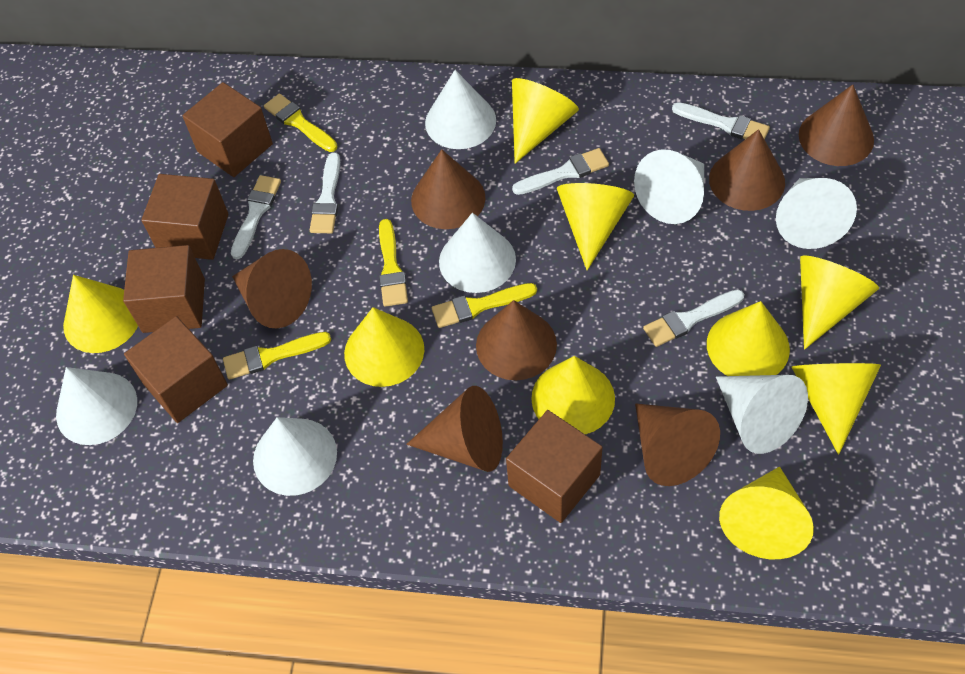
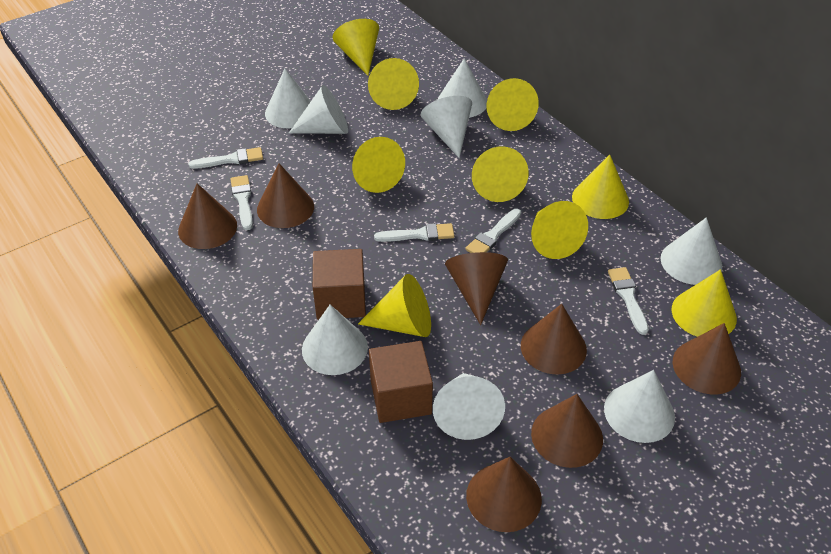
brown cube: 5 -> 2
white cone: 7 -> 8
yellow brush: 4 -> 0

